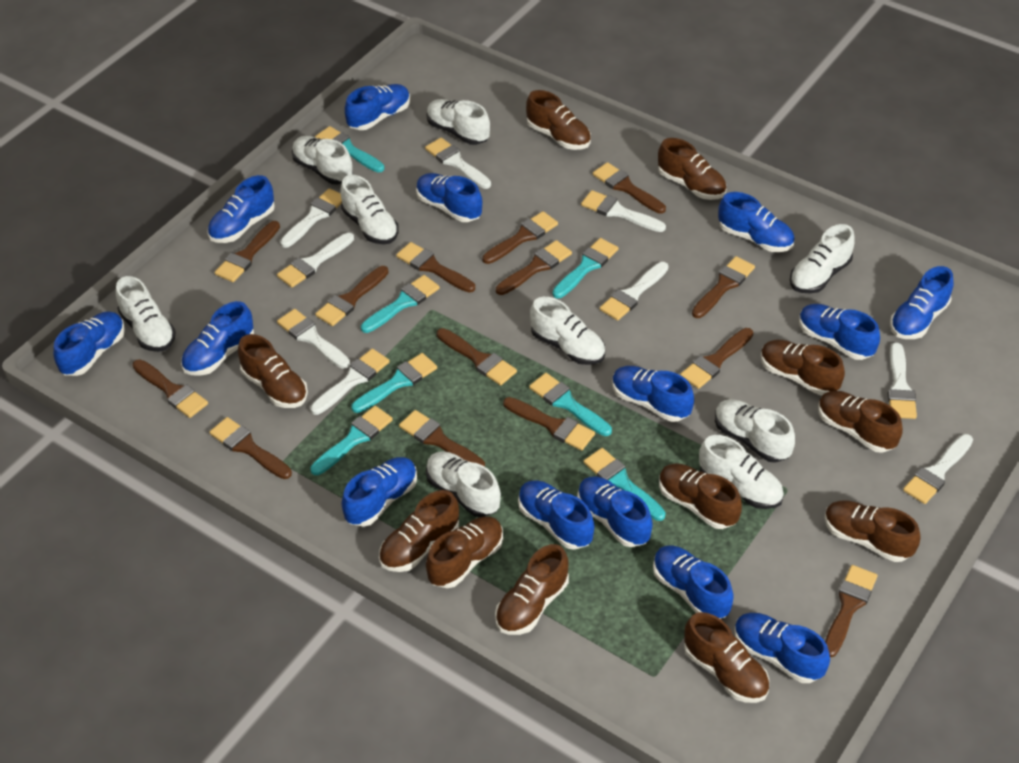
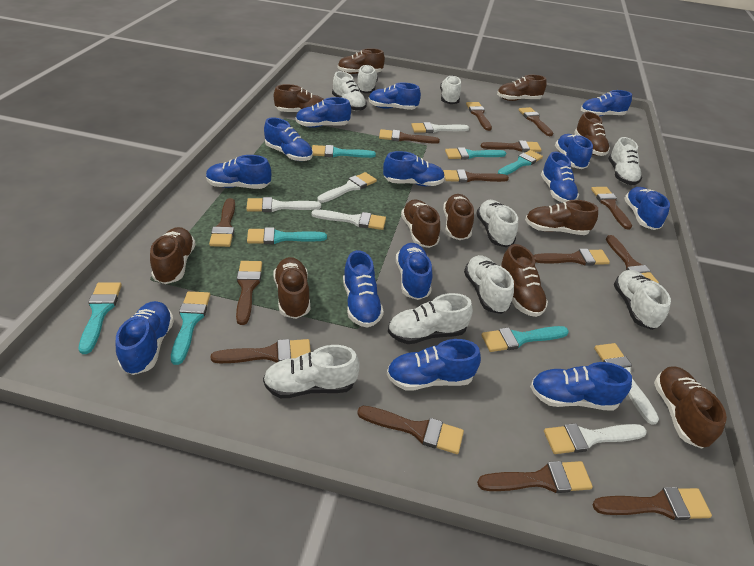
white brush: 9 -> 6

